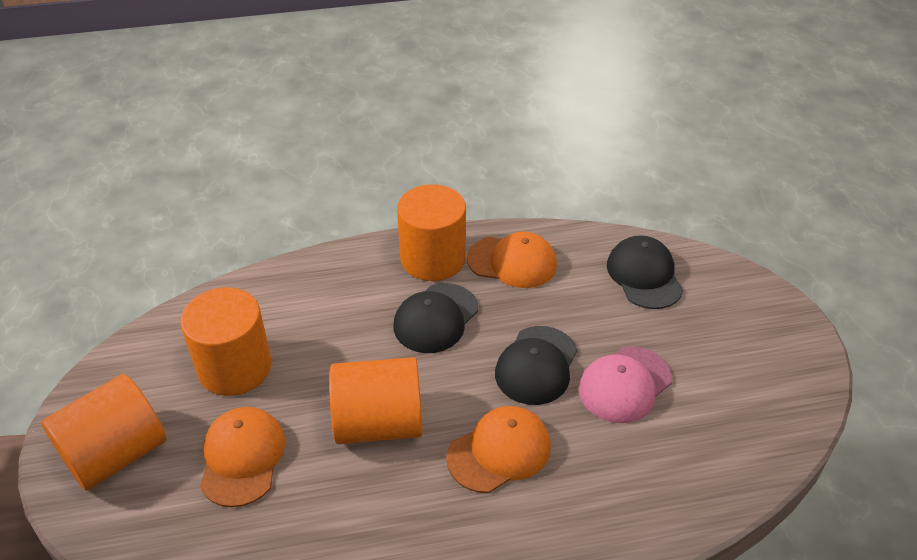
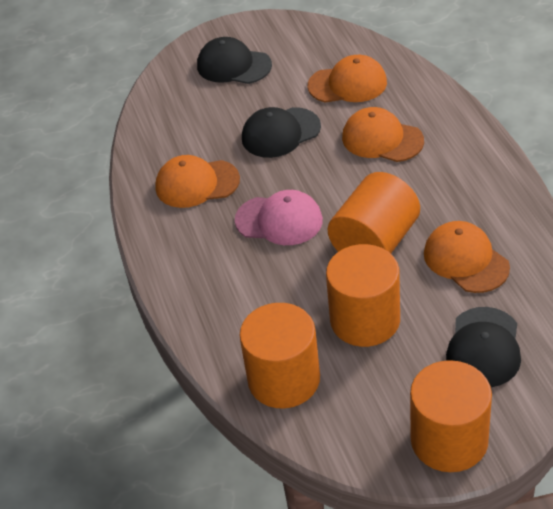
orange cap: 3 -> 4

